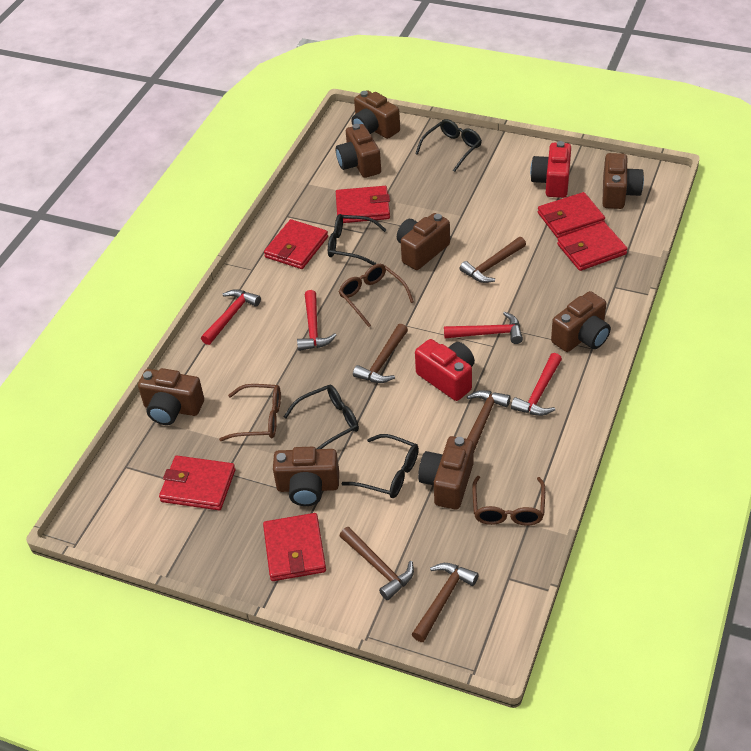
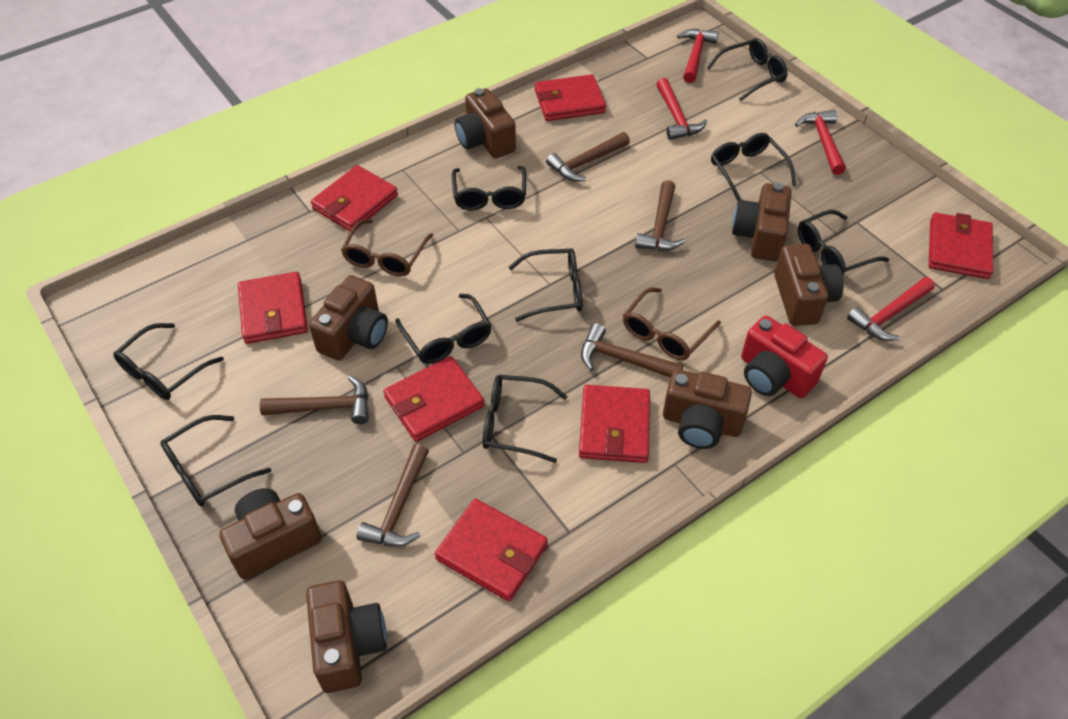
black glasses: 4 -> 9
brown camera: 8 -> 7
brown glasses: 3 -> 2
red camera: 2 -> 1
red wallet: 6 -> 7

